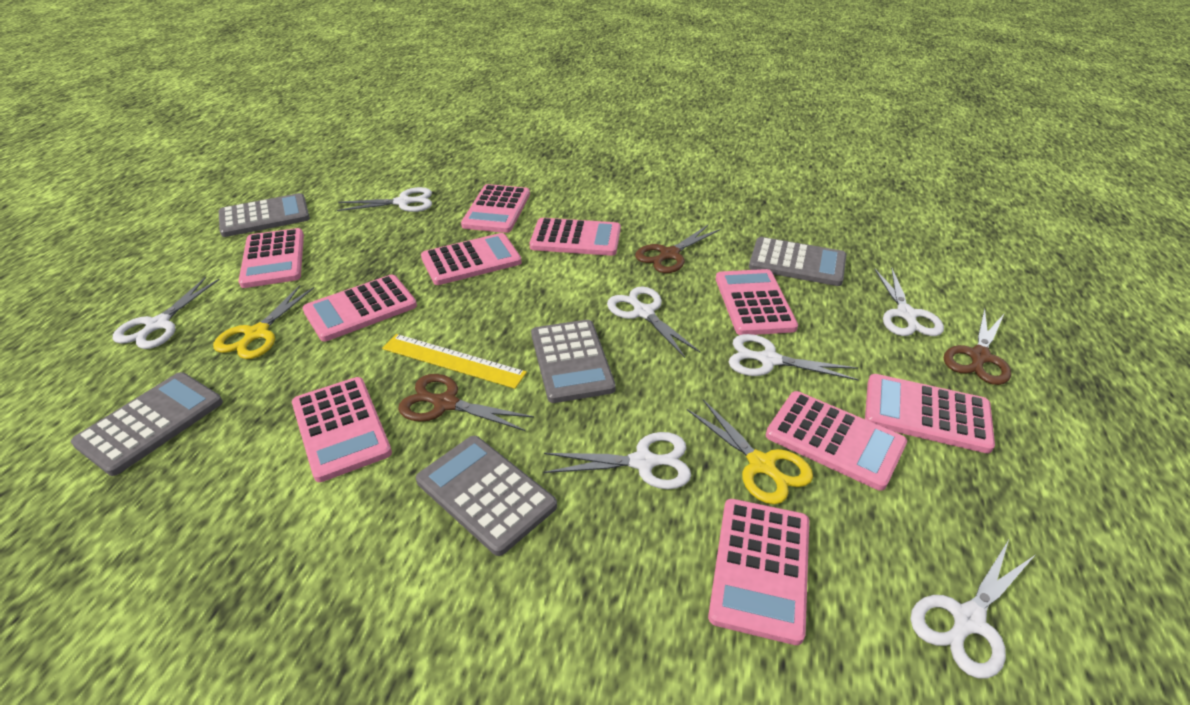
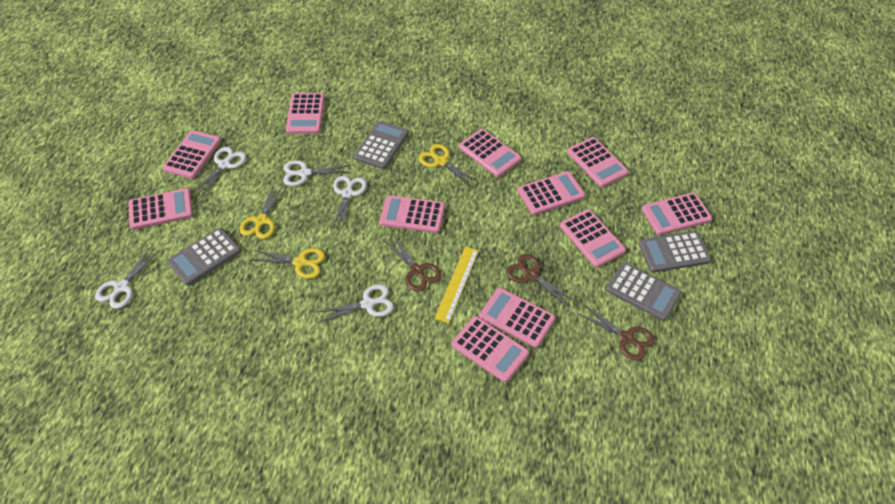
grey calculator: 5 -> 4
pink calculator: 10 -> 11
white scissors: 7 -> 5
yellow scissors: 2 -> 3

